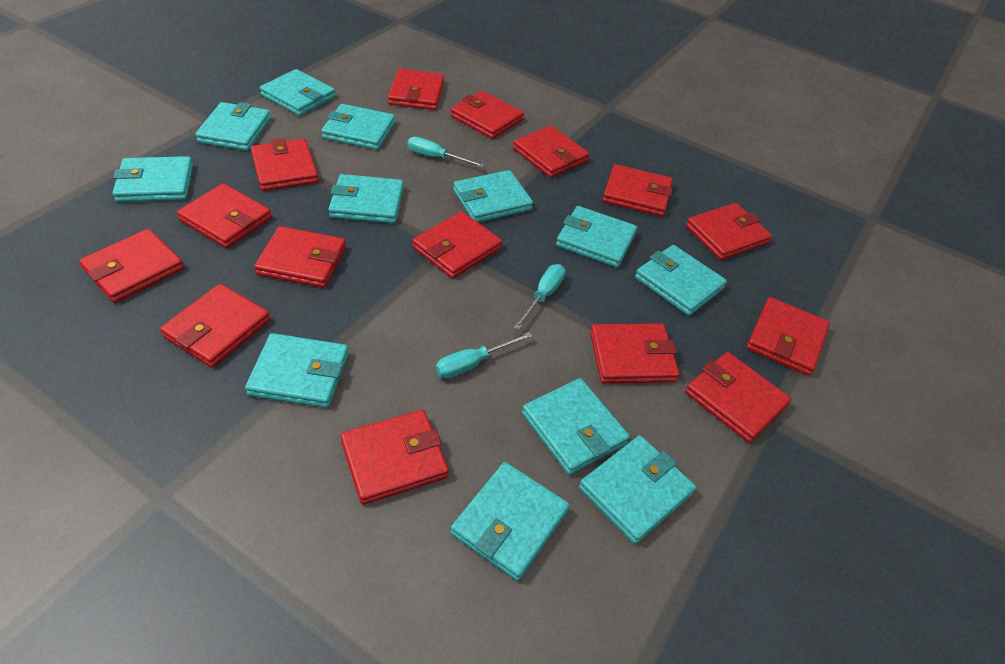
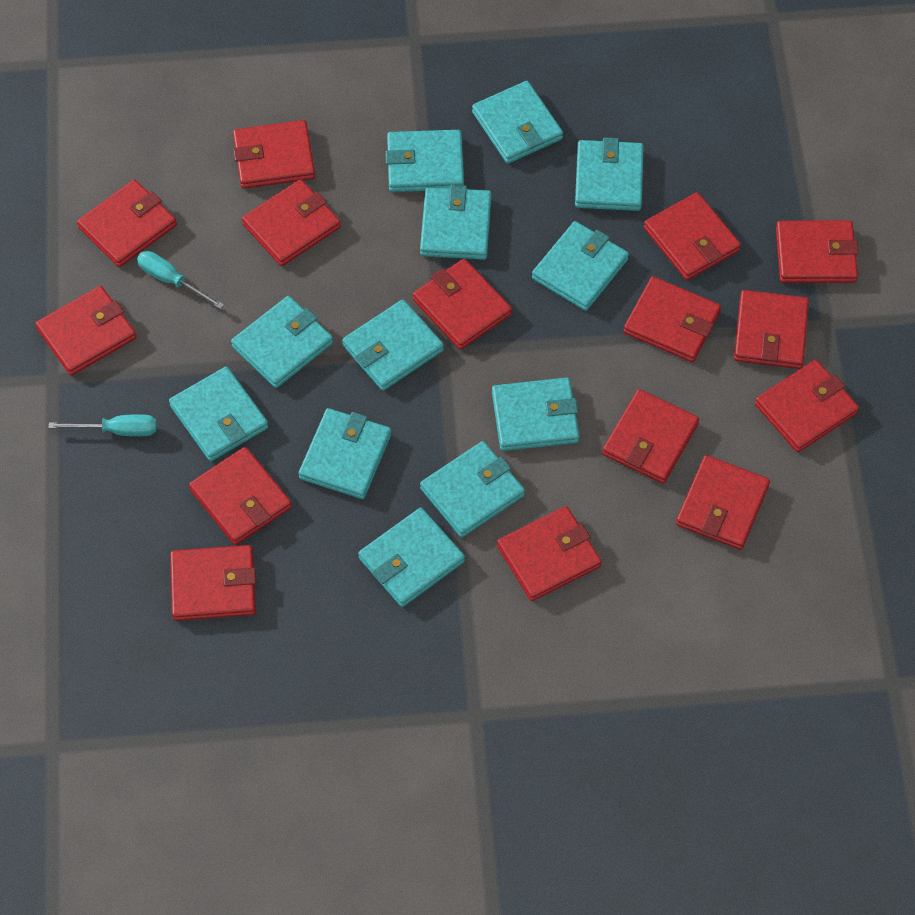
turquoise screwdriver: 3 -> 2

